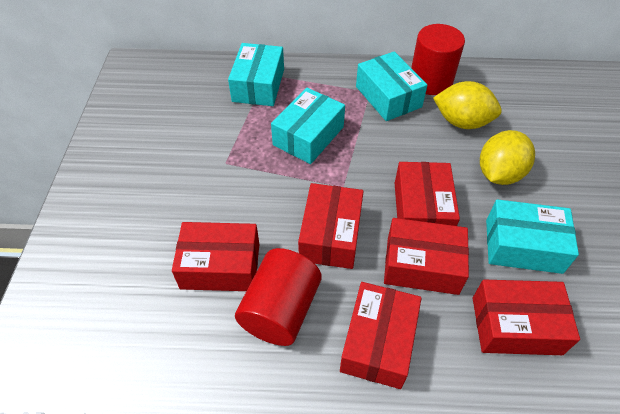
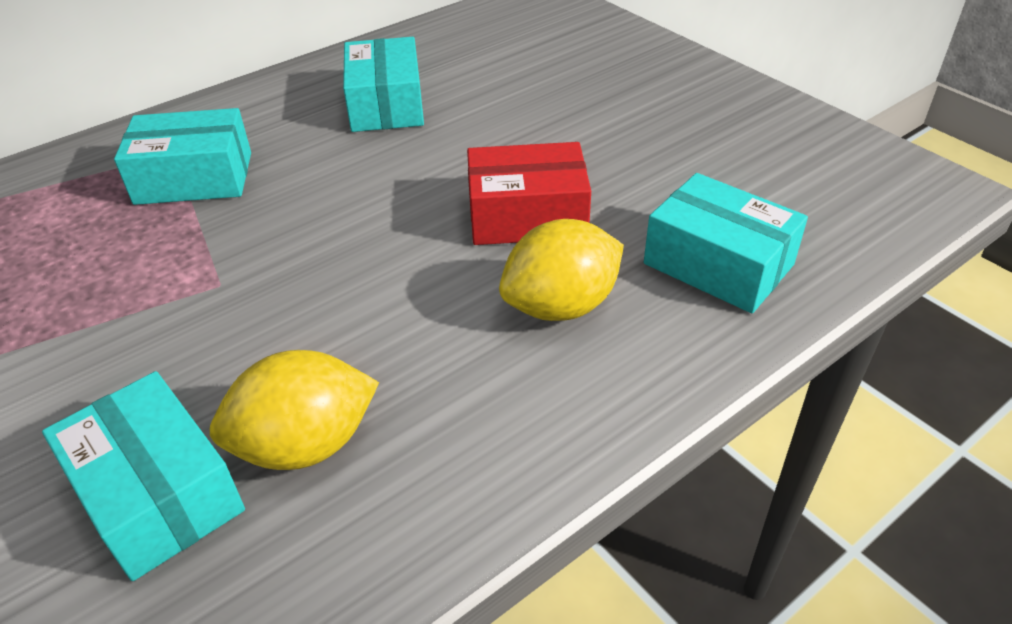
red box: 6 -> 1
red cylinder: 2 -> 0

